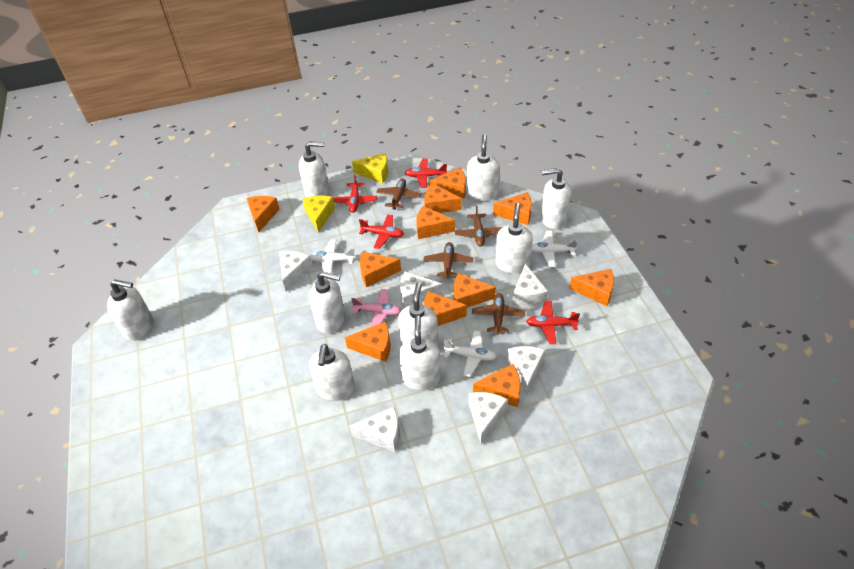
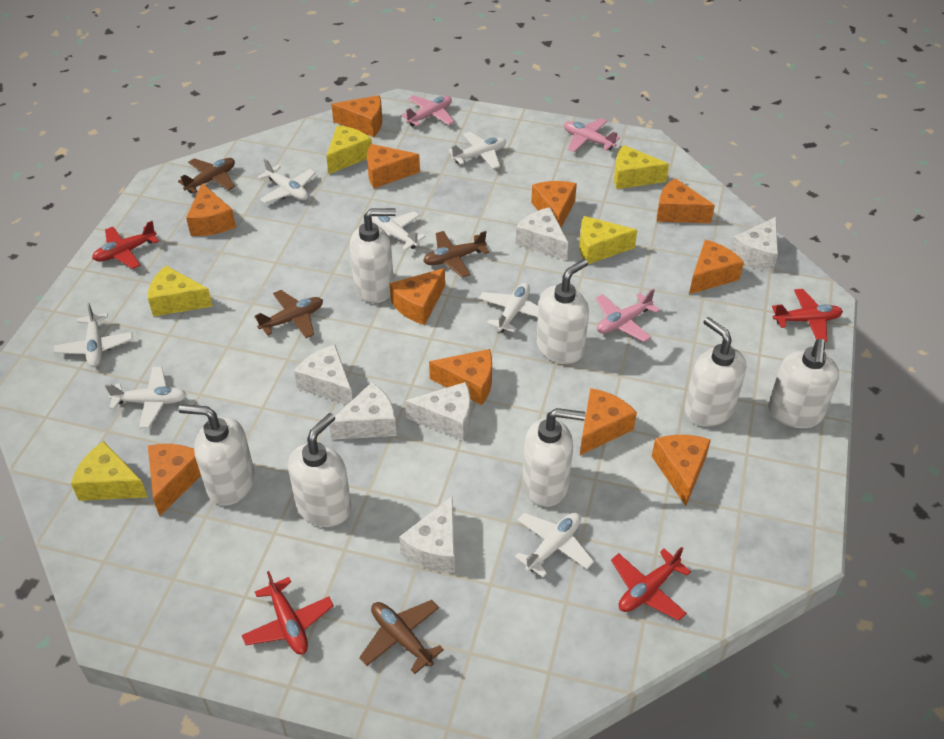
pink plane: 1 -> 3
white plane: 3 -> 7
white soap dispenser: 9 -> 7
yellow cheese: 2 -> 5

